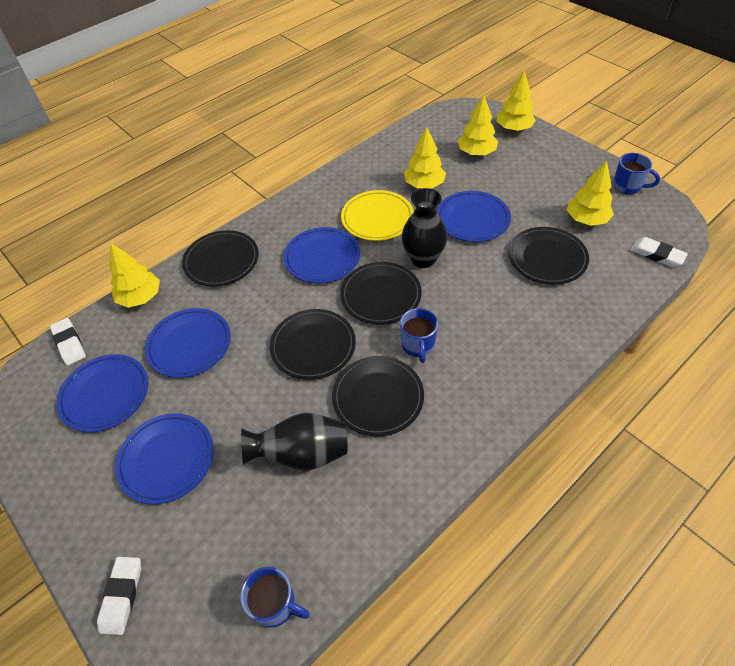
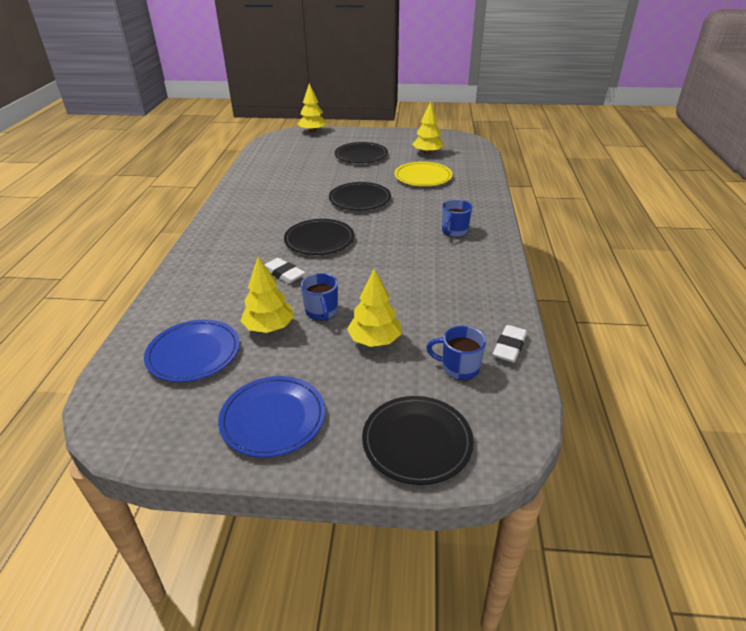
black plate: 5 -> 4
black vase: 2 -> 0
blue plate: 5 -> 2
white eraser: 3 -> 2
yellow tree: 5 -> 4

